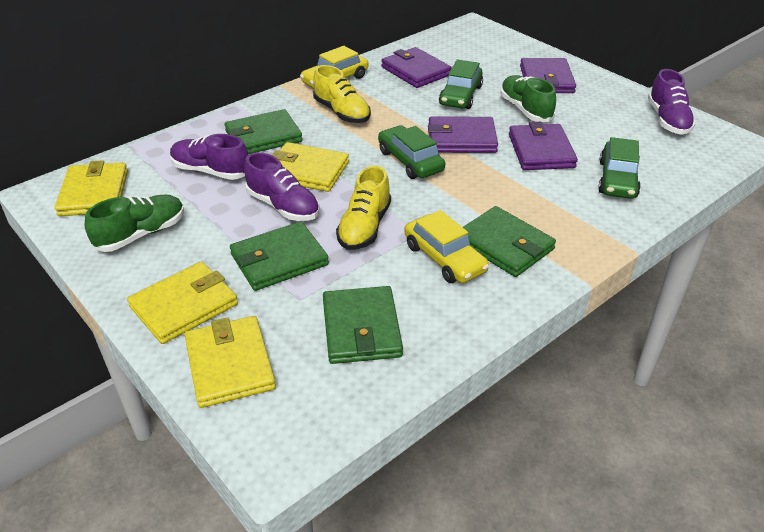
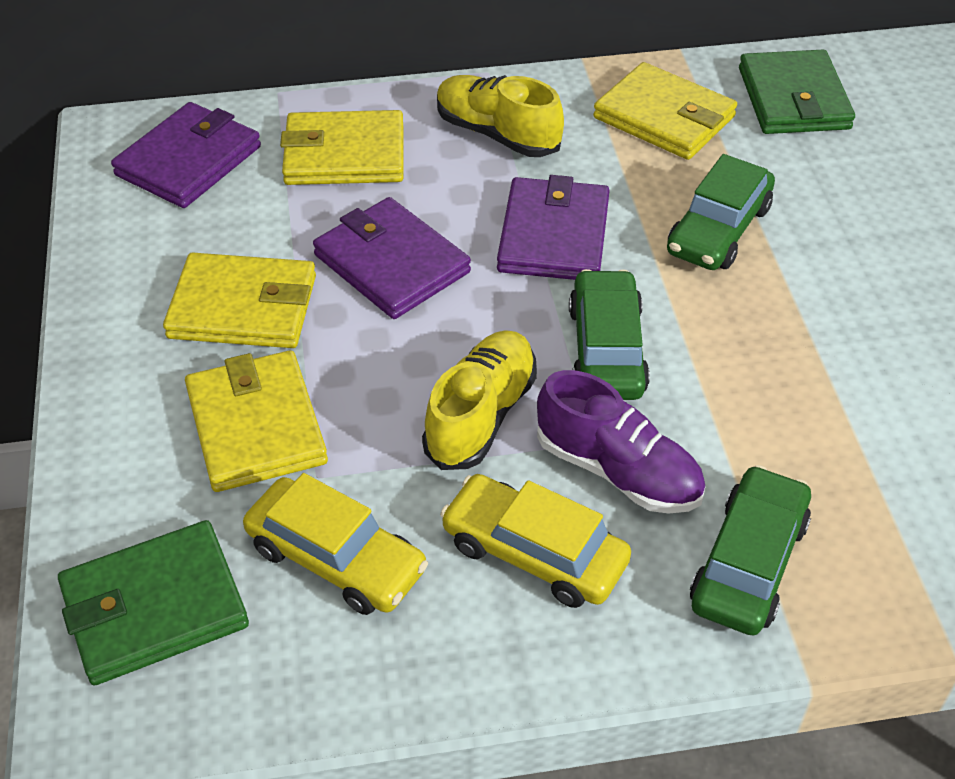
green shoe: 2 -> 0
green wallet: 4 -> 2
purple shoe: 3 -> 1
purple wallet: 4 -> 3

